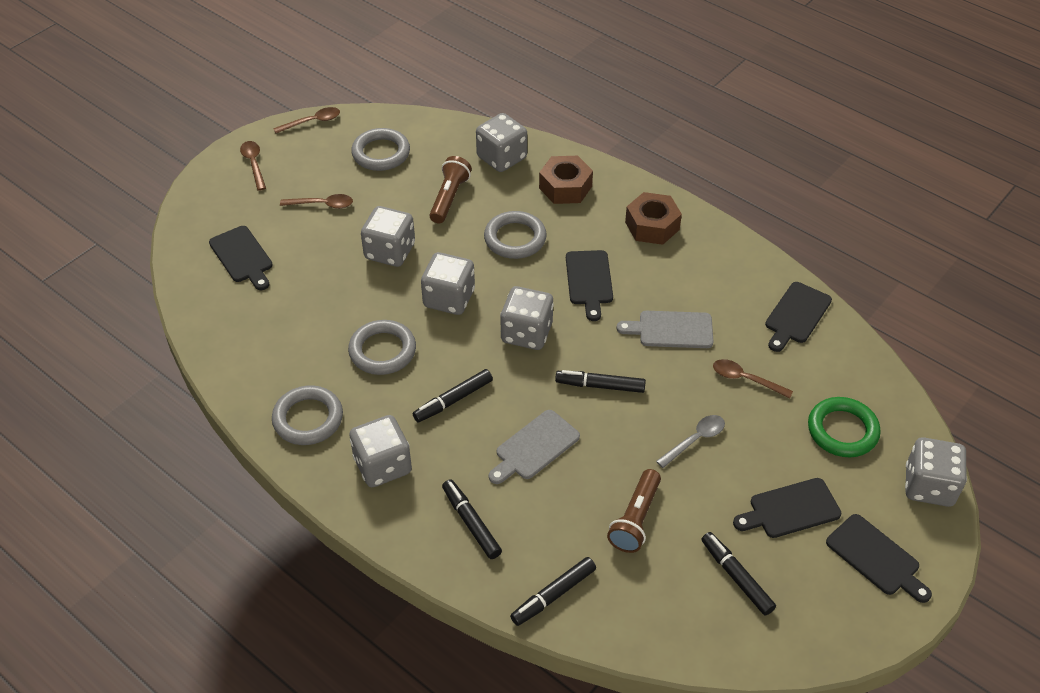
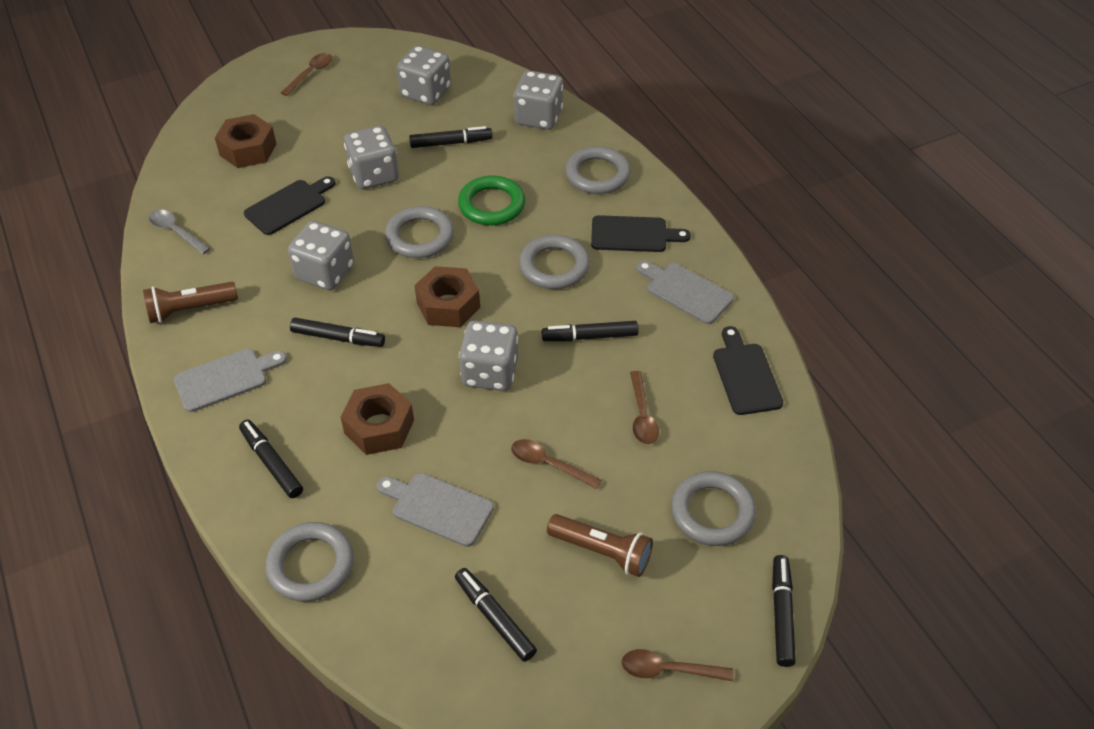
black cutting board: 5 -> 3
black marker: 5 -> 6
brown nut: 2 -> 3
grey cutting board: 2 -> 3
grey dice: 6 -> 5
grey ring: 4 -> 5

